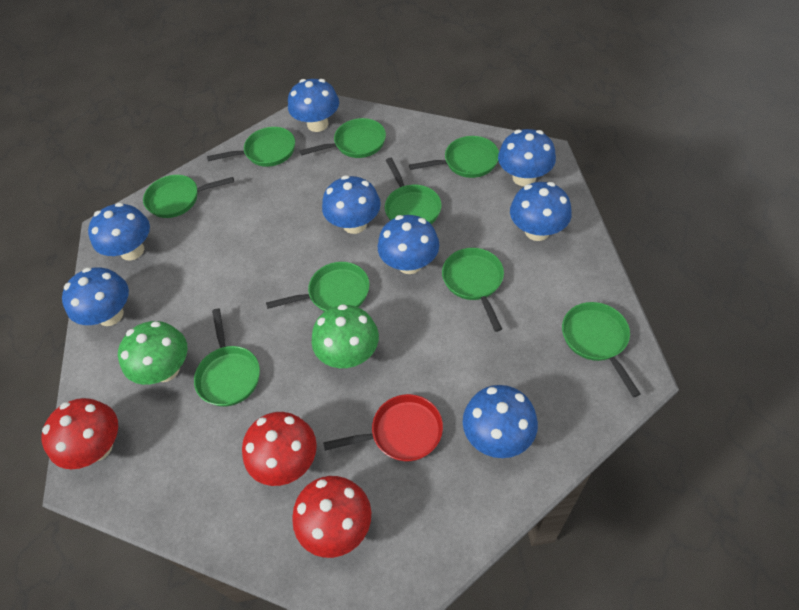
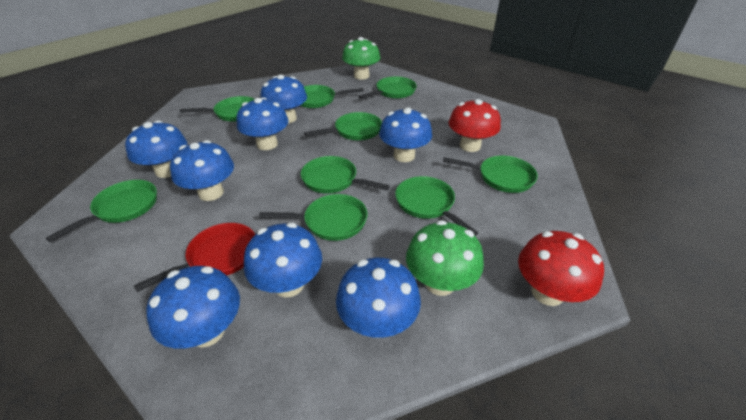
red mushroom: 3 -> 2

